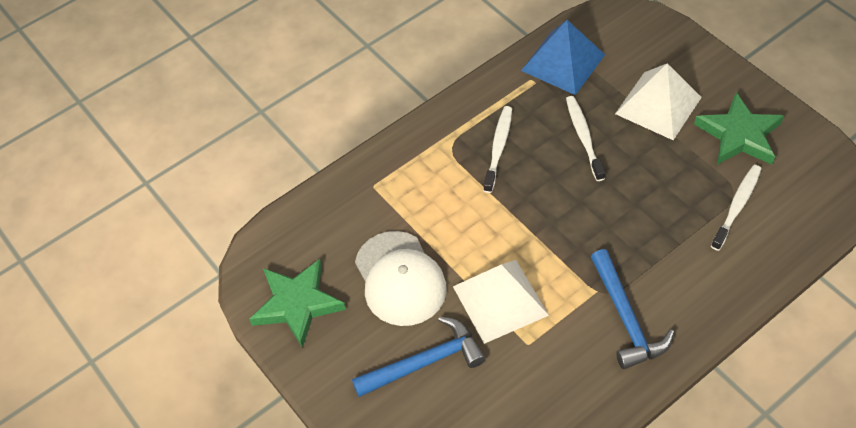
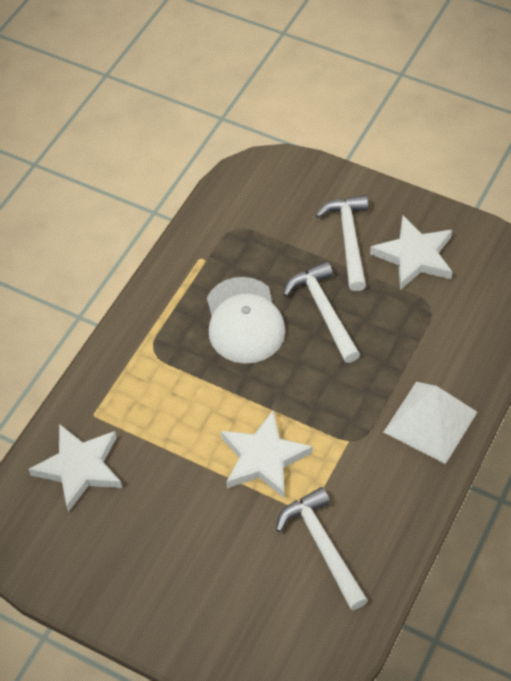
blue hammer: 2 -> 0
blue pyramid: 1 -> 0
green star: 2 -> 0
white hammer: 0 -> 3
white pyramid: 2 -> 1
white star: 0 -> 3
white toothbrush: 3 -> 0

